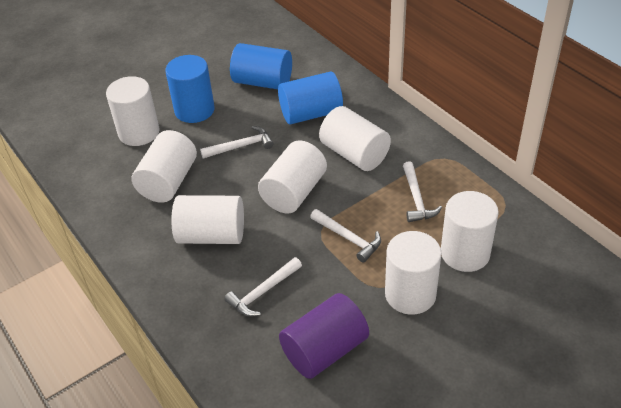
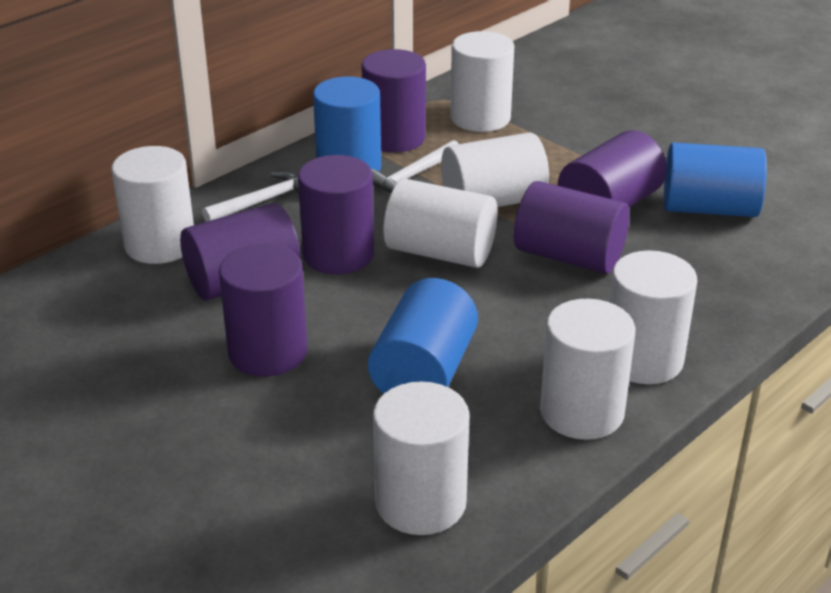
purple cylinder: 1 -> 6
white hammer: 4 -> 2

